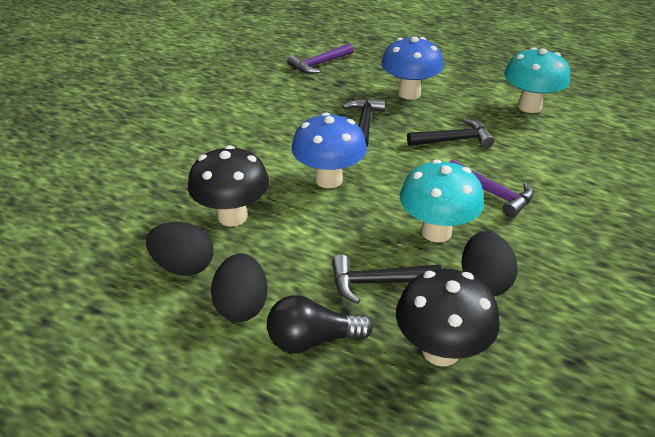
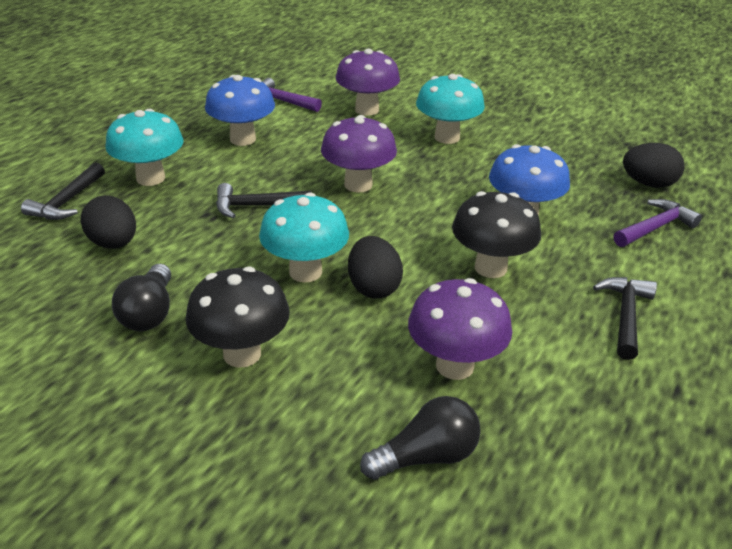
black light bulb: 1 -> 2
purple mushroom: 0 -> 3
turquoise mushroom: 2 -> 3

